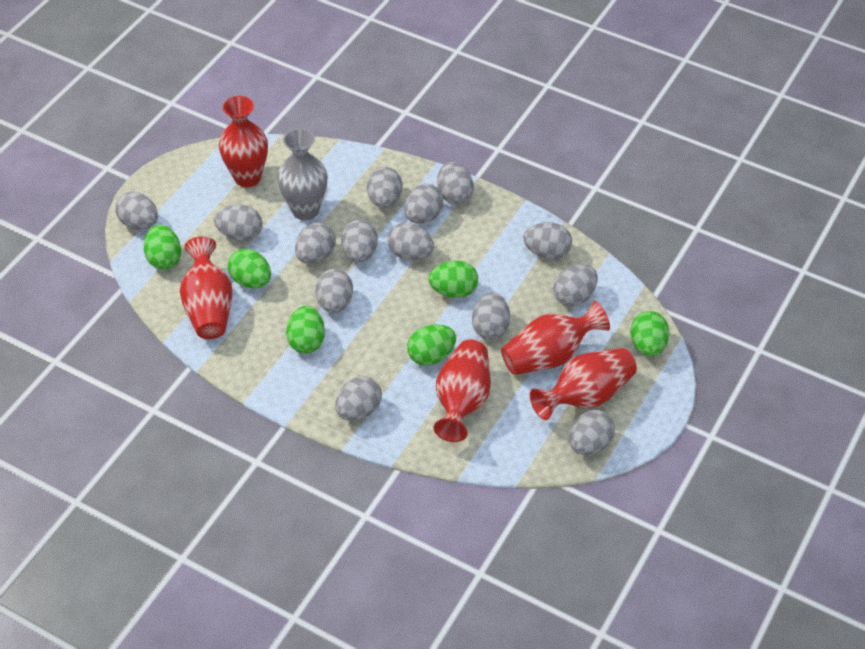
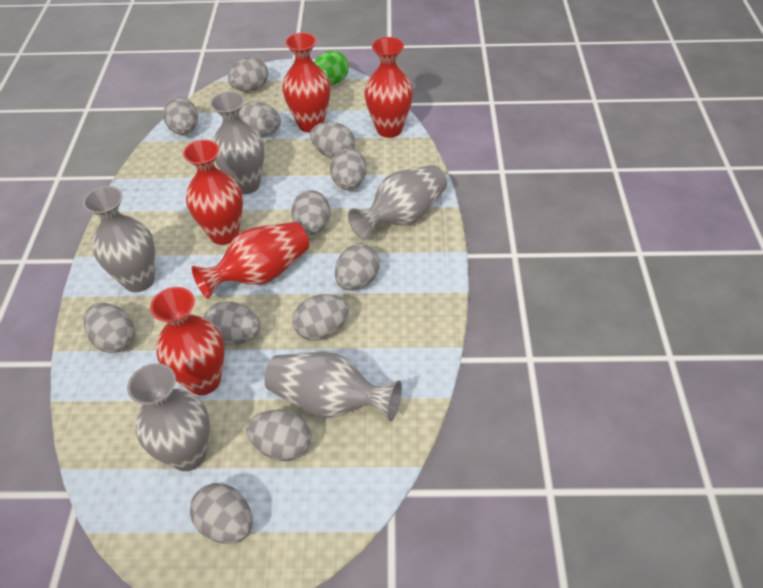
green egg: 6 -> 1
grey egg: 14 -> 12
grey vase: 1 -> 5

